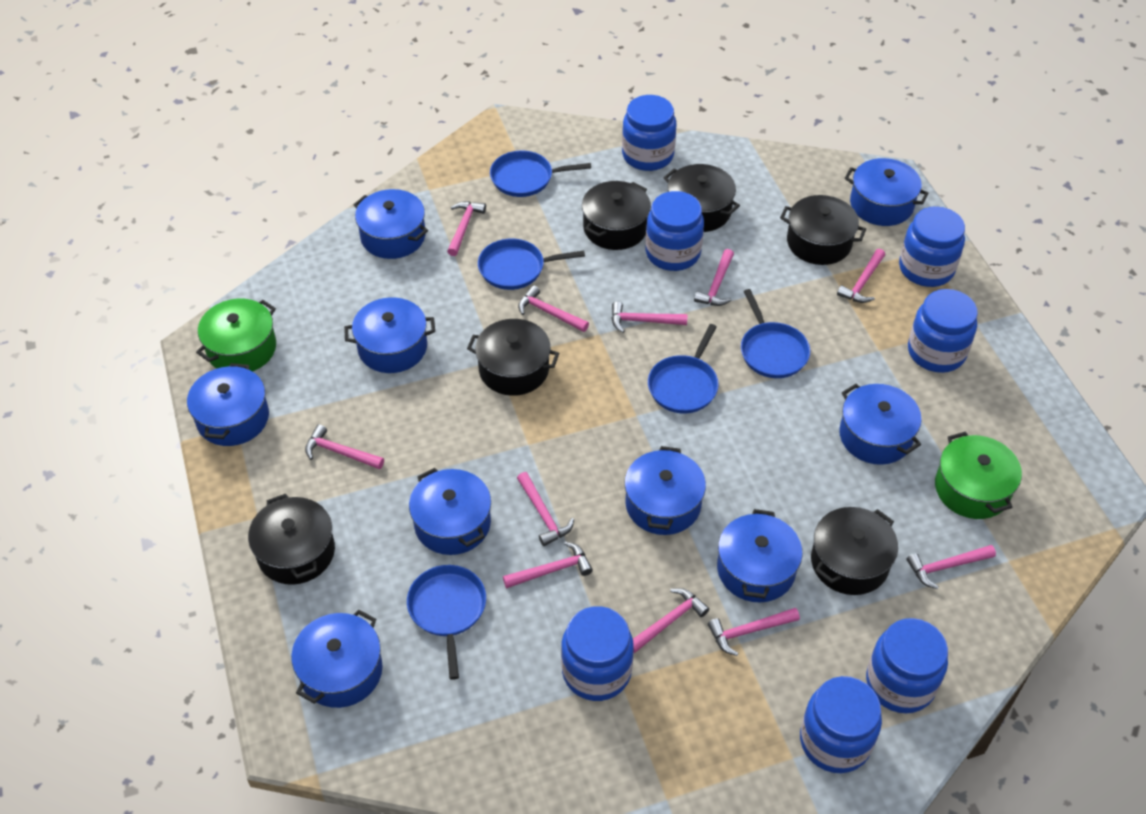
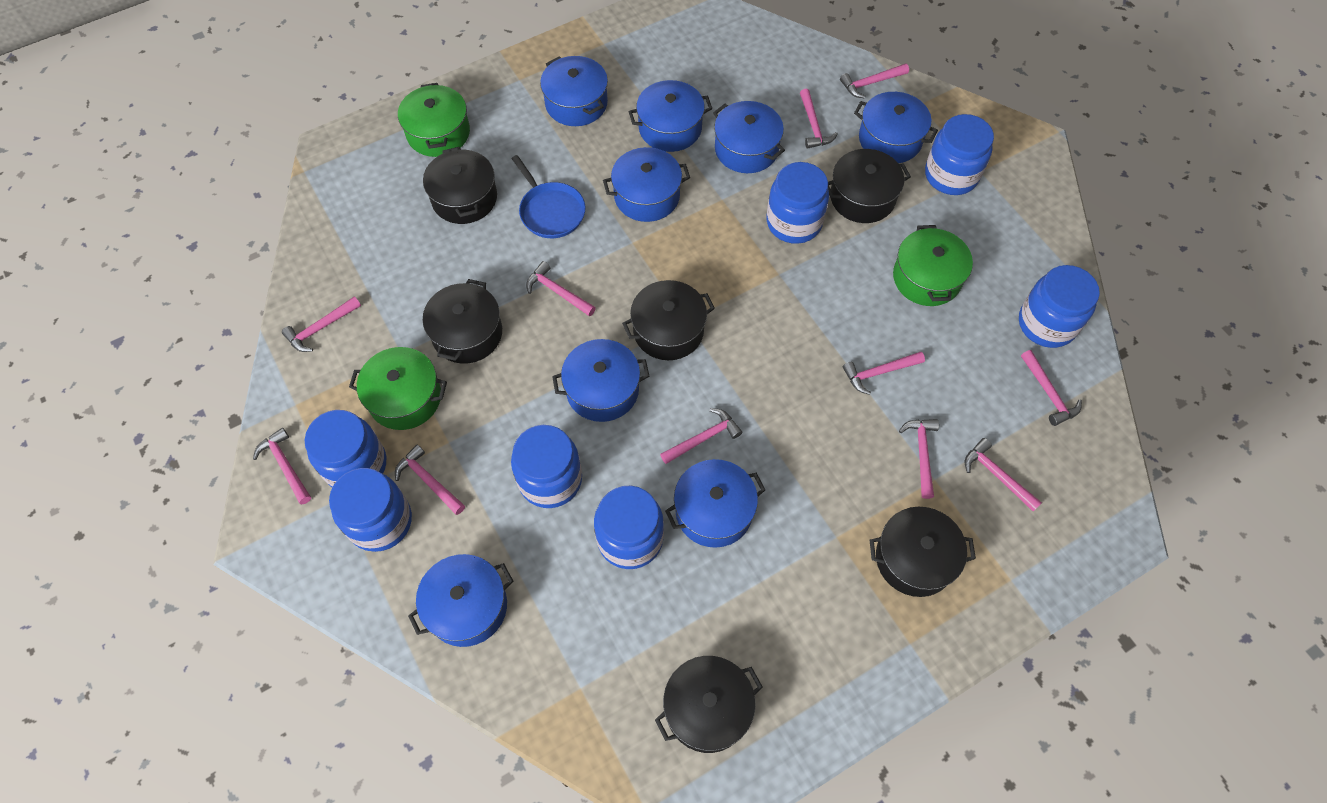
blue pan: 5 -> 1
blue pot: 9 -> 8
green pot: 2 -> 3

